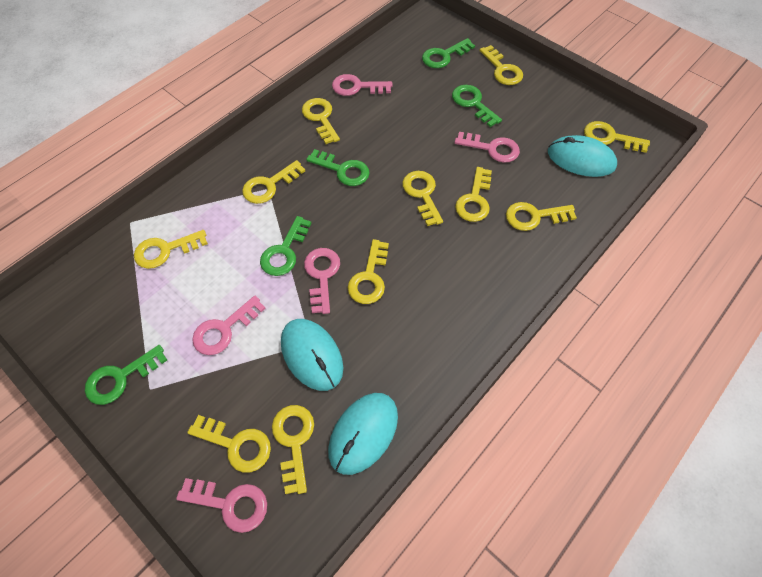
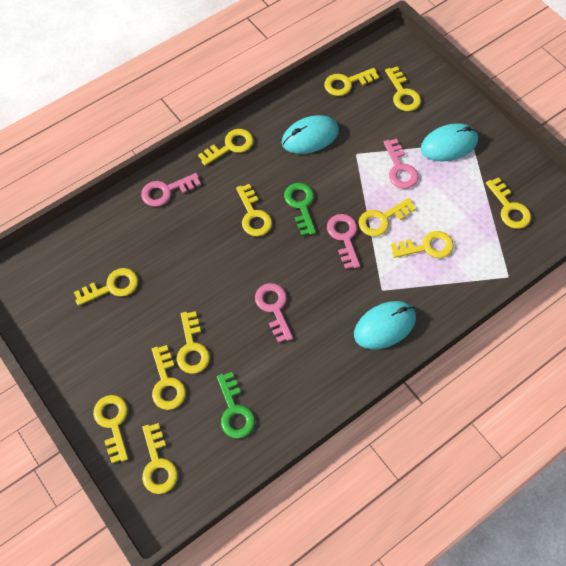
green key: 5 -> 2
pink key: 5 -> 4
yellow key: 11 -> 12

